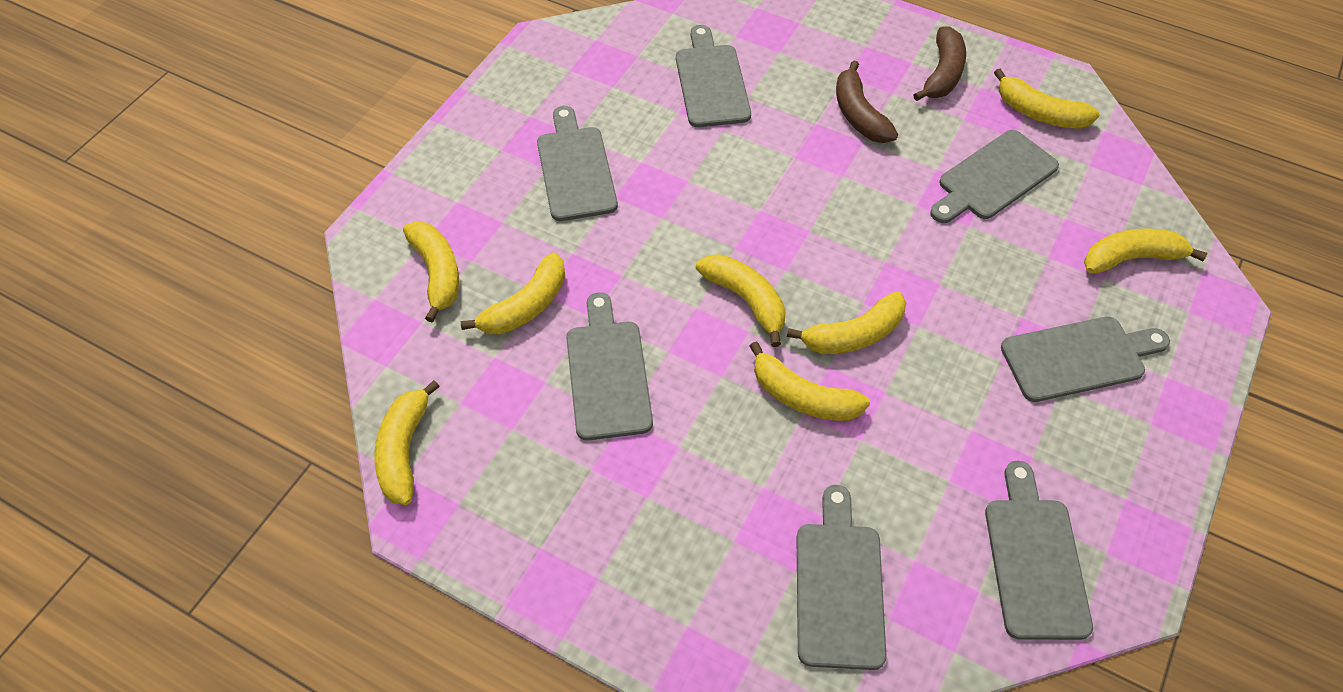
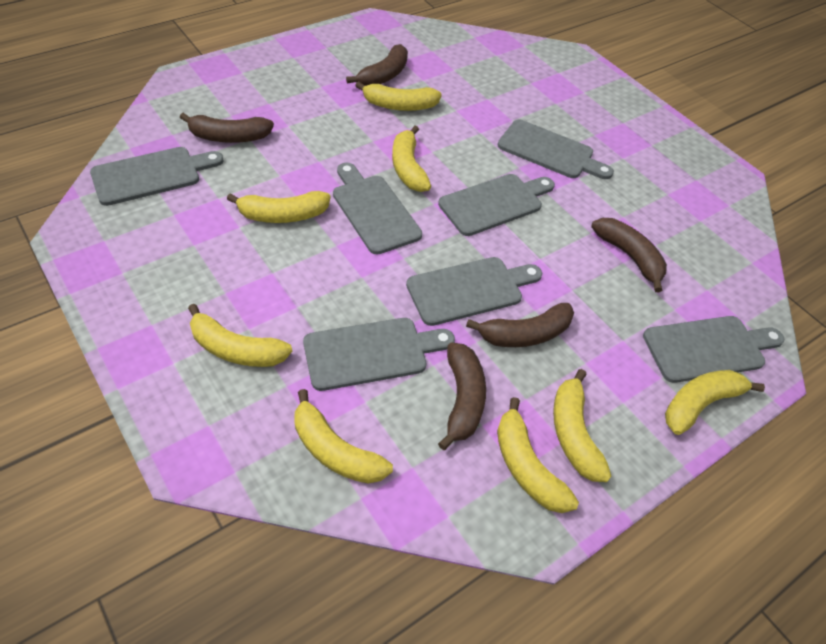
brown banana: 2 -> 5

